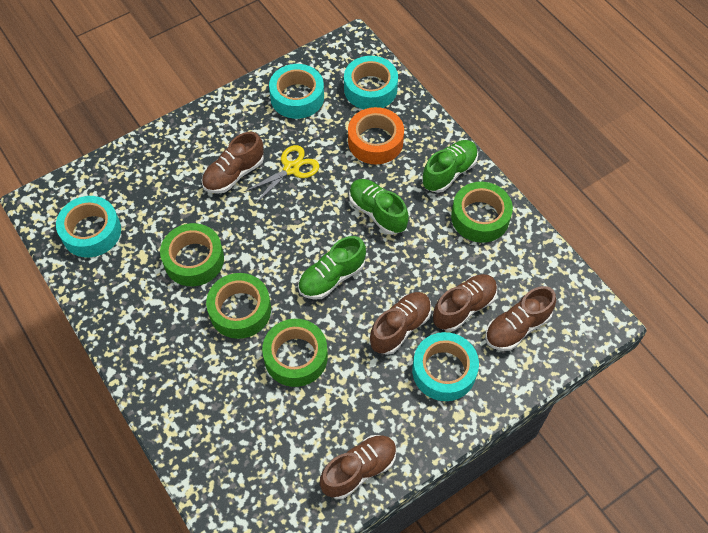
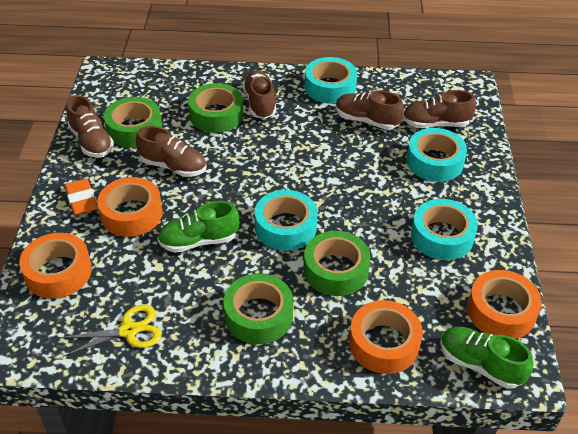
green shoe: 3 -> 2
orange eraser: 0 -> 1
orange tape: 1 -> 4

